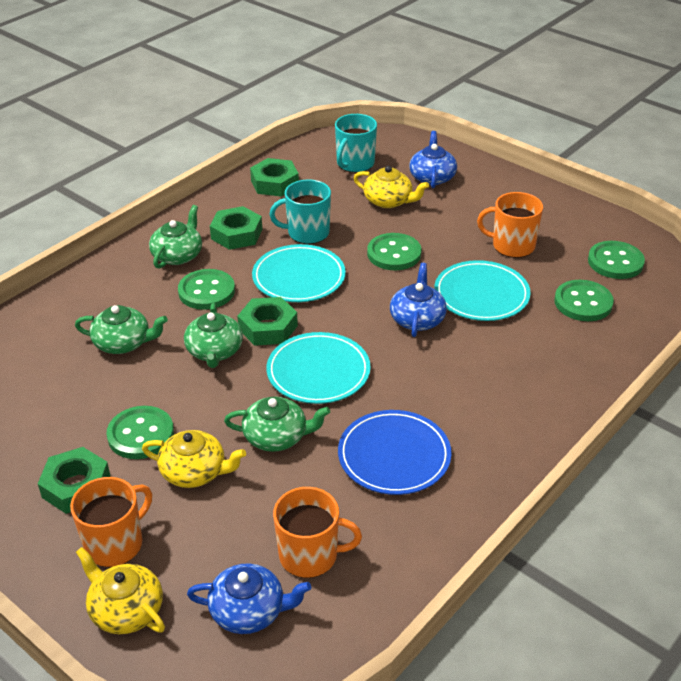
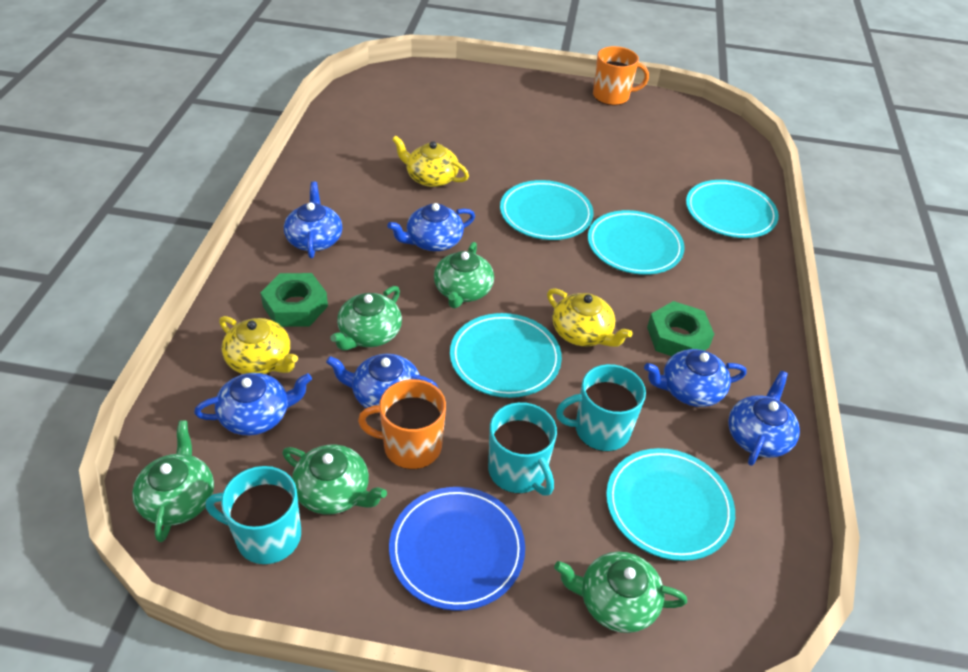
blue teapot: 3 -> 6
green button: 5 -> 0
green nut: 4 -> 2
green teapot: 4 -> 5
orange mug: 3 -> 2
turquoise mug: 2 -> 3
turquoise plate: 3 -> 5

